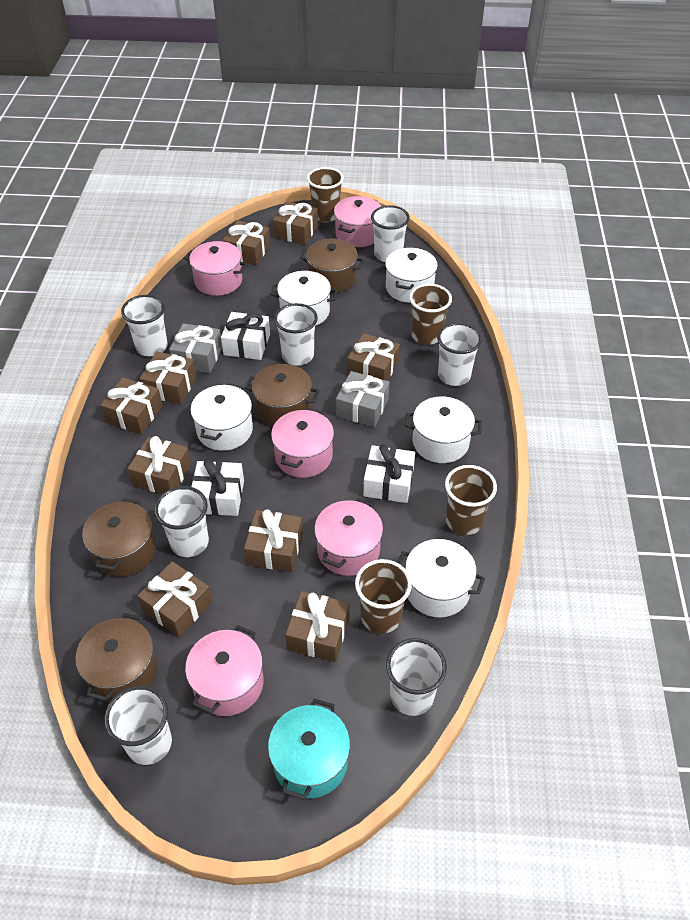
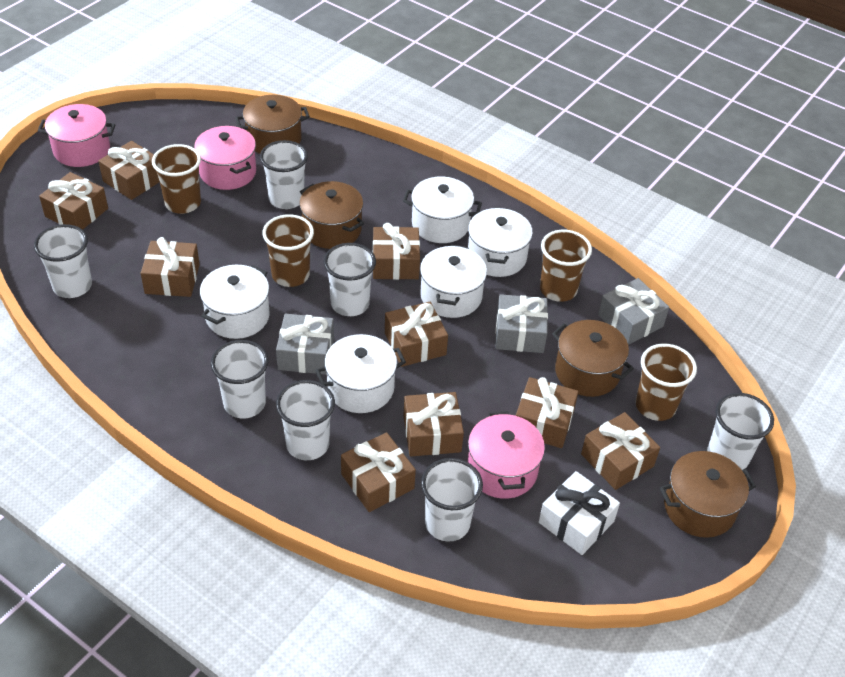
grey gift: 2 -> 3
pink pot: 5 -> 3
turquoise pot: 1 -> 0
white gift: 3 -> 1

